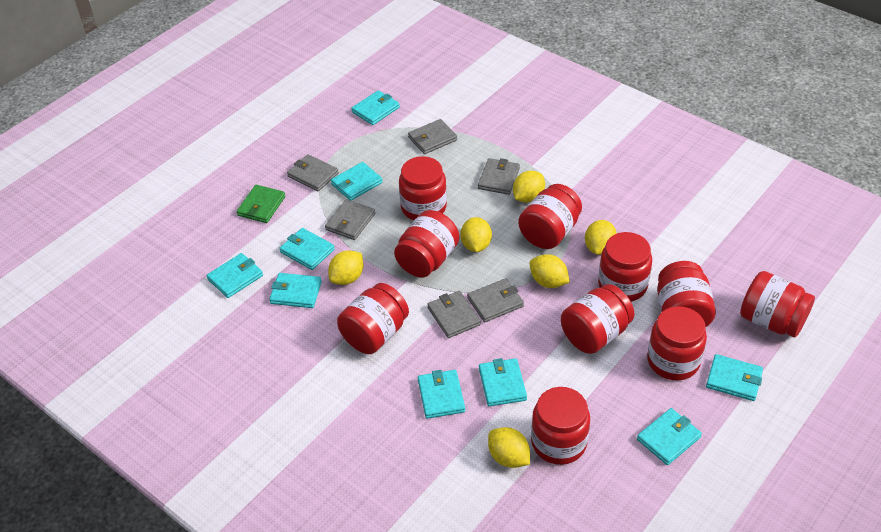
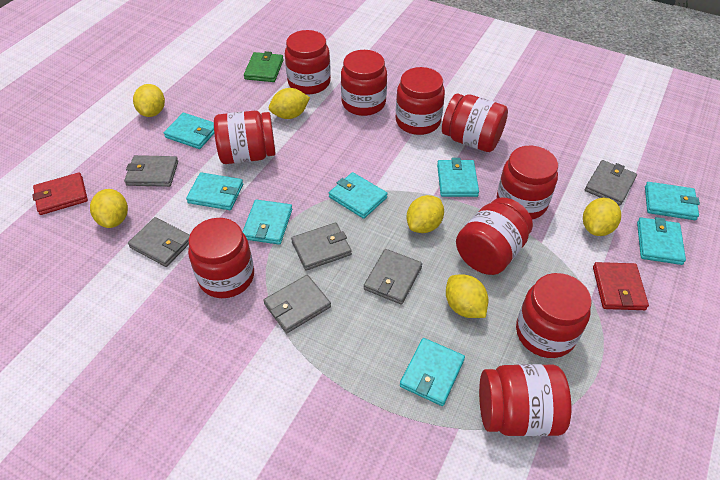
red wallet: 0 -> 2
turquoise wallet: 9 -> 8

